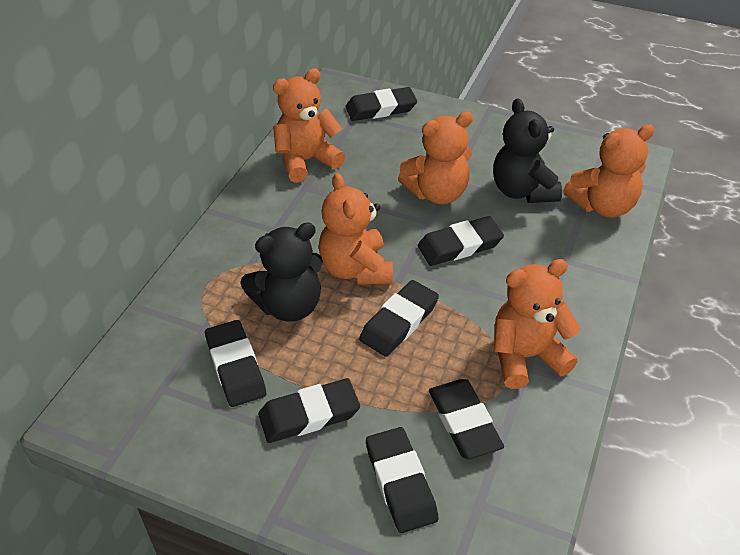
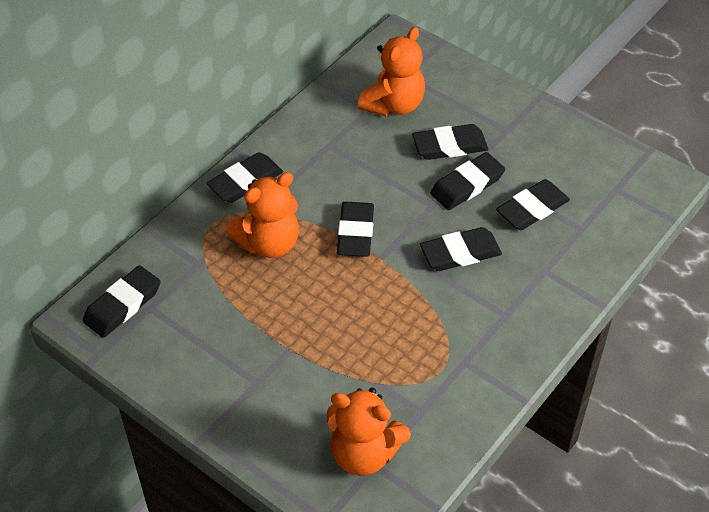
black teddy bear: 2 -> 0
orange teddy bear: 5 -> 3

